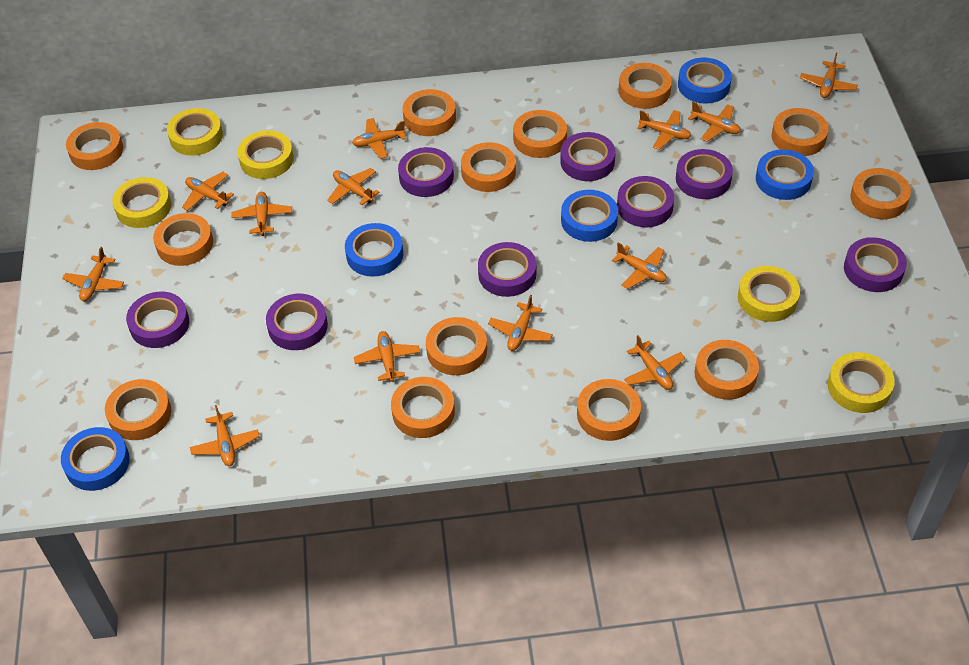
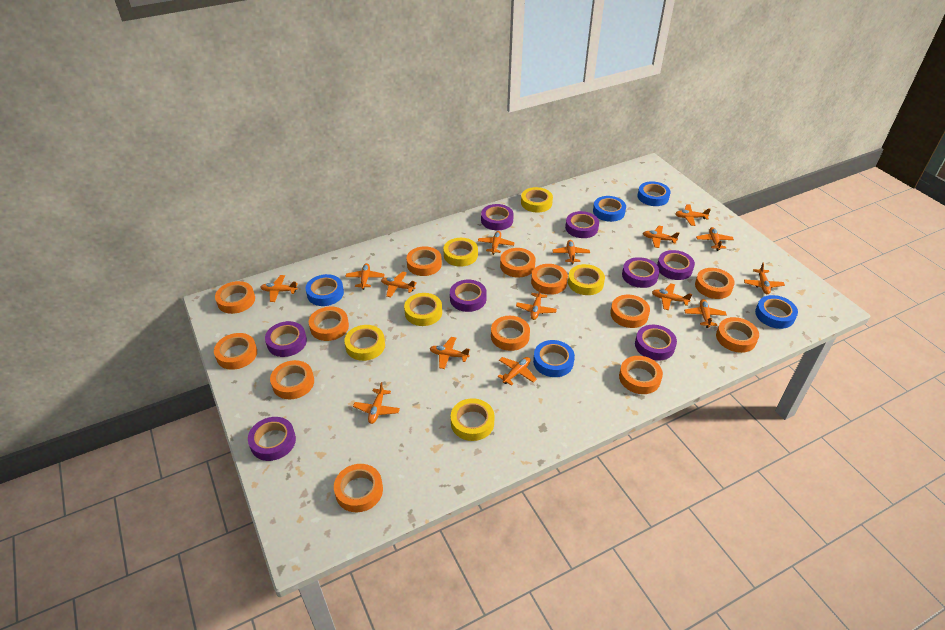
orange plane: 13 -> 15
yellow tape: 5 -> 6

